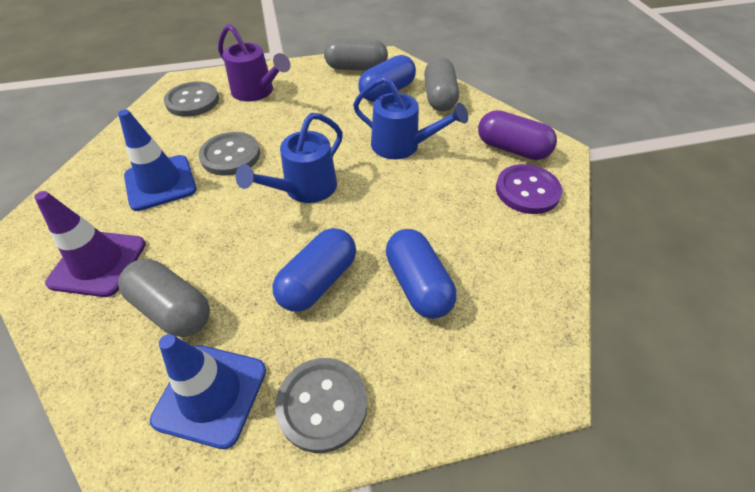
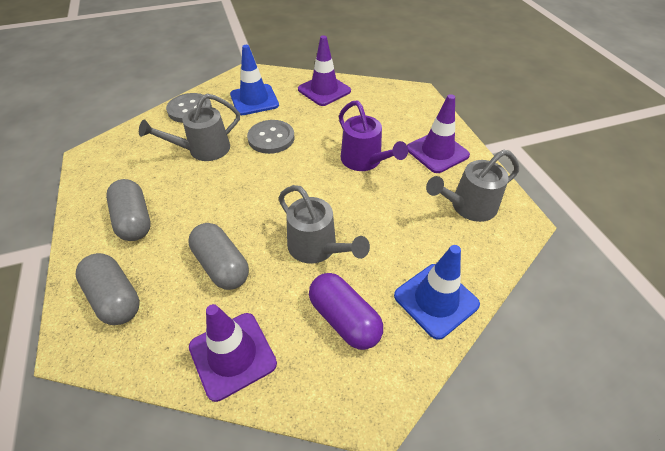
blue capsule: 3 -> 0
blue watering can: 2 -> 0
grey button: 3 -> 2
grey watering can: 0 -> 3
purple button: 1 -> 0
purple traffic cone: 1 -> 3

